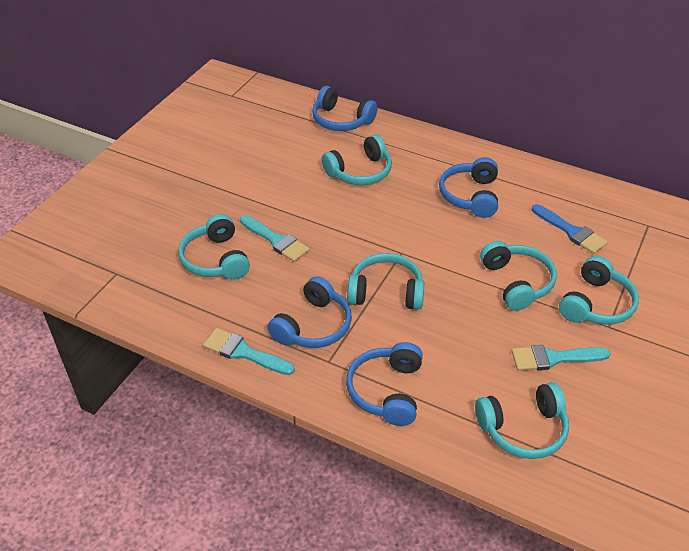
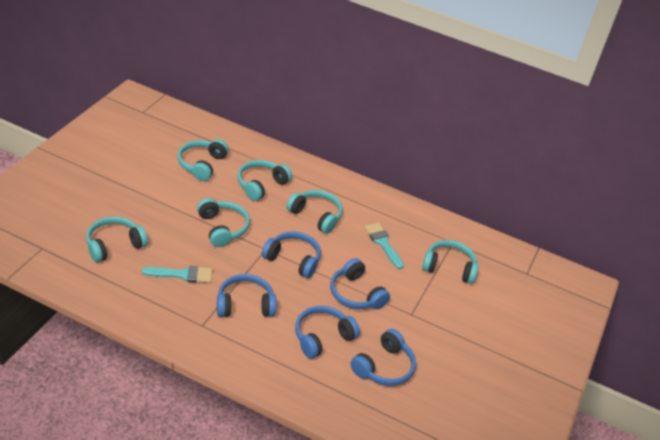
blue brush: 1 -> 0
blue headphones: 4 -> 5
turquoise brush: 3 -> 2

